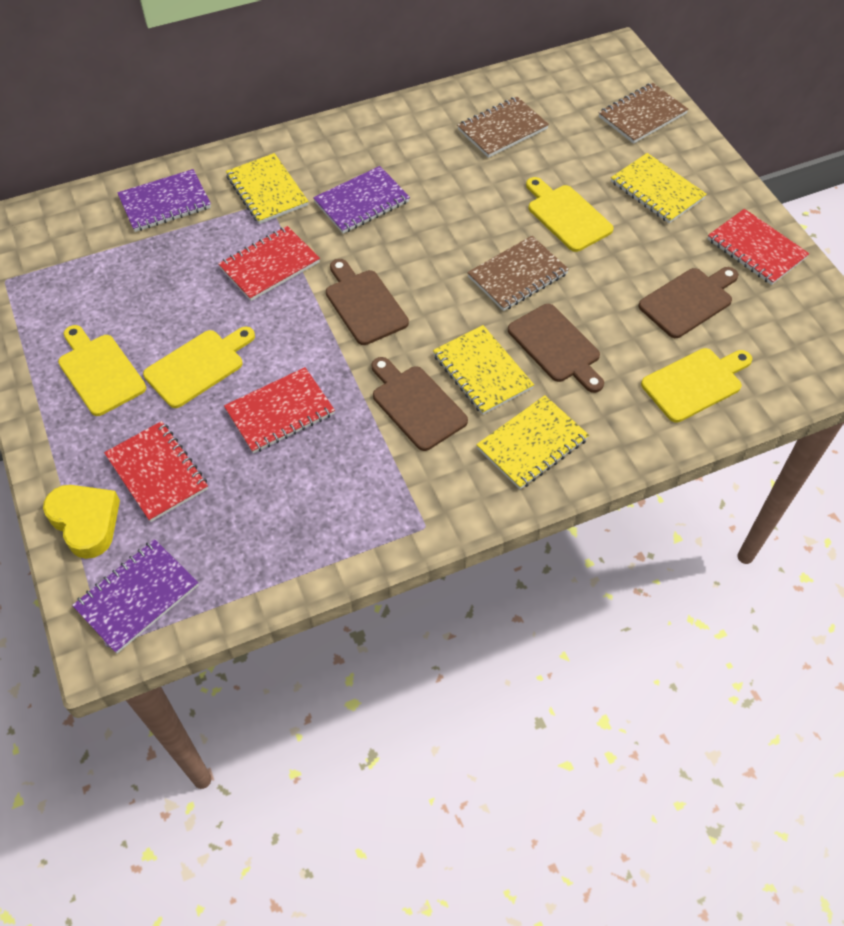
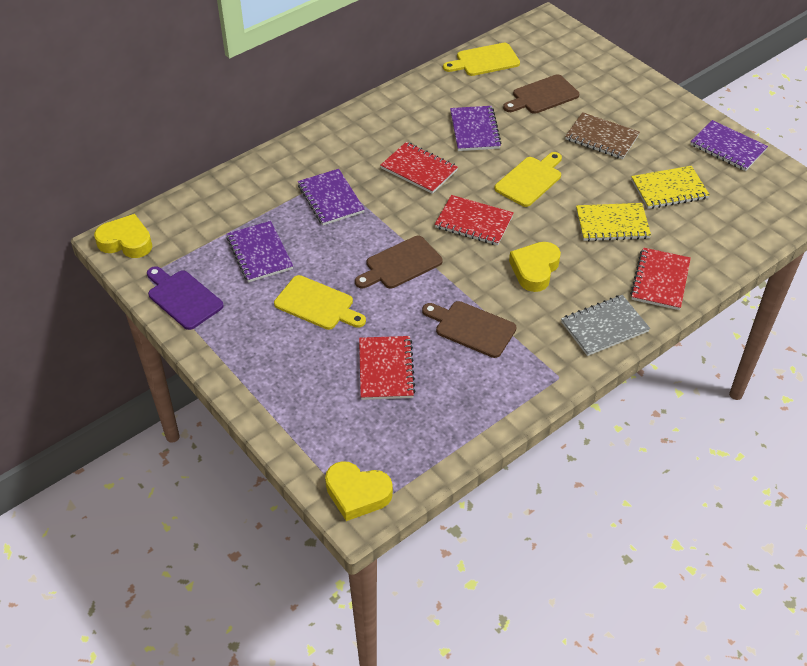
brown cutting board: 4 -> 3
brown notebook: 3 -> 1
grey notebook: 0 -> 1
purple cutting board: 0 -> 1
purple notebook: 3 -> 4
yellow cutting board: 4 -> 3
yellow heart: 1 -> 3
yellow notebook: 4 -> 2

